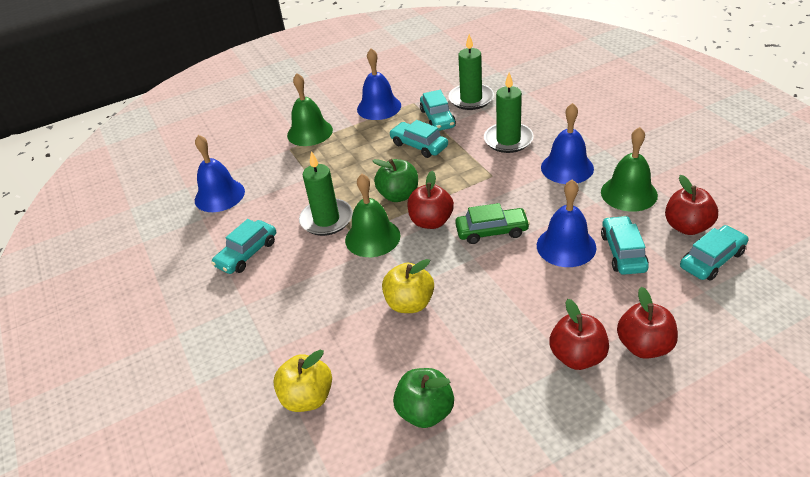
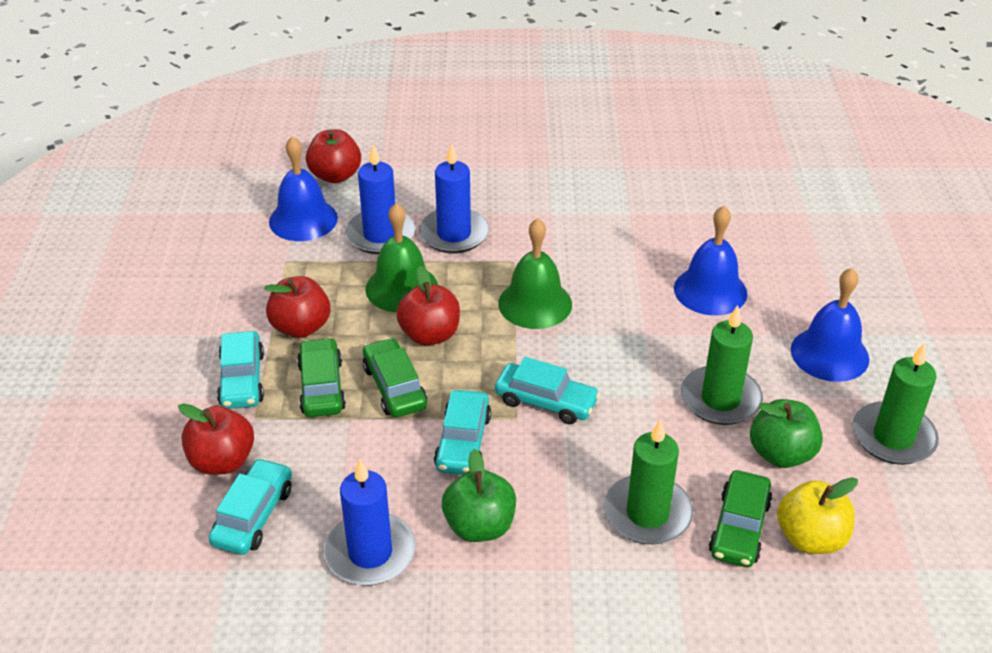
blue bell: 4 -> 3
blue candle: 0 -> 3
green bell: 3 -> 2
green car: 1 -> 3
turquoise car: 5 -> 4
yellow apple: 2 -> 1

